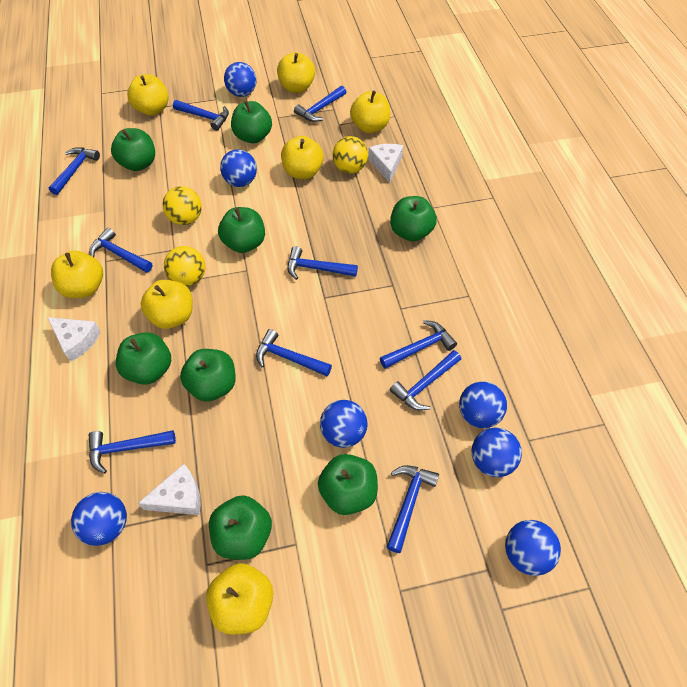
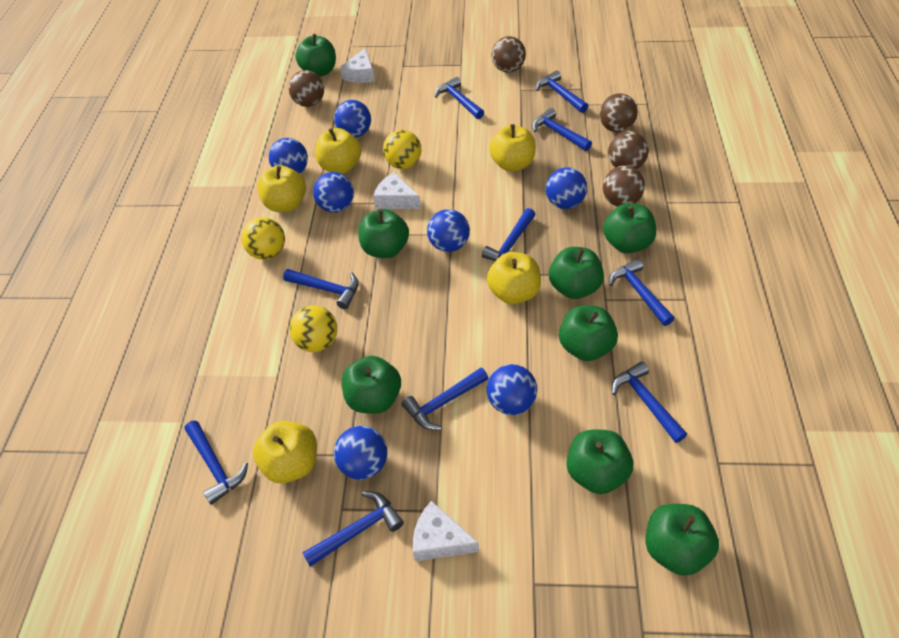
brown ball: 0 -> 5
yellow apple: 7 -> 5

